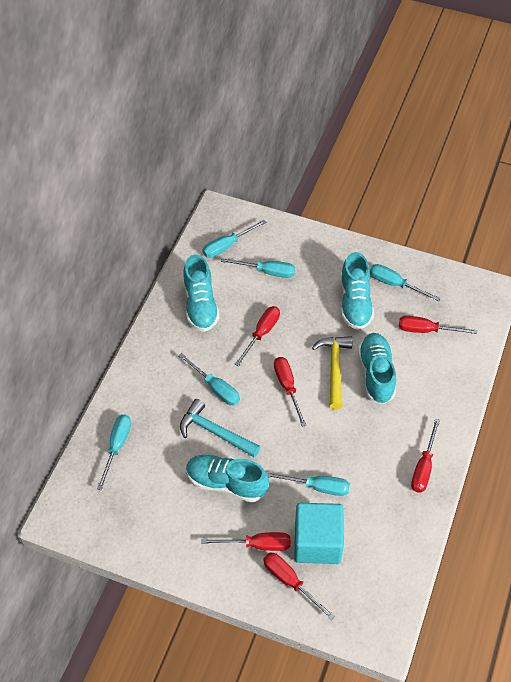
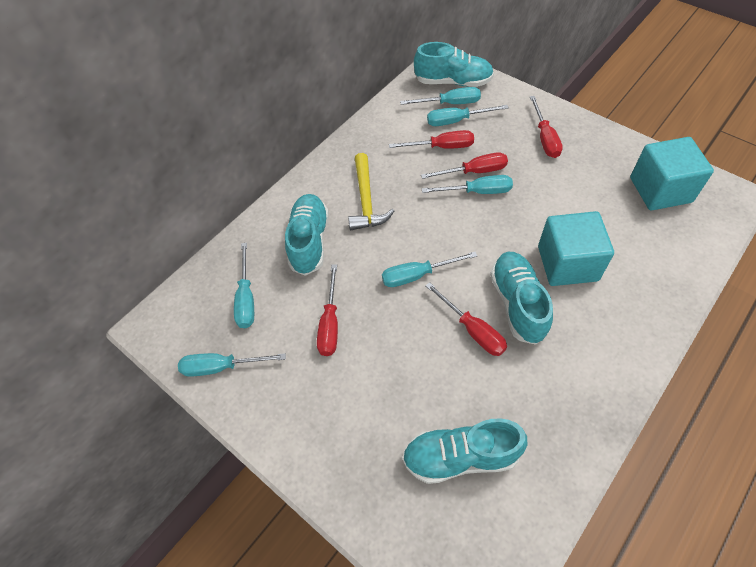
red screwdriver: 6 -> 5
turquoise cube: 1 -> 2
turquoise hammer: 1 -> 0

